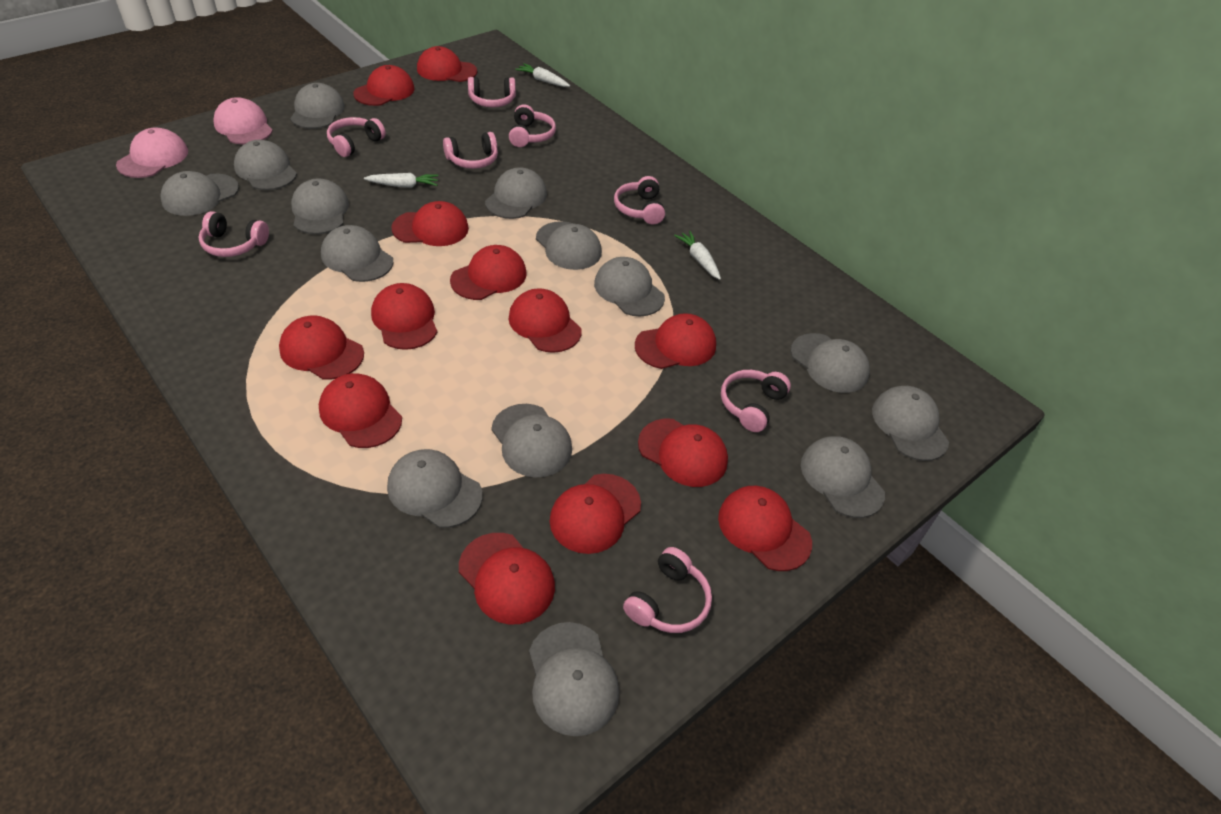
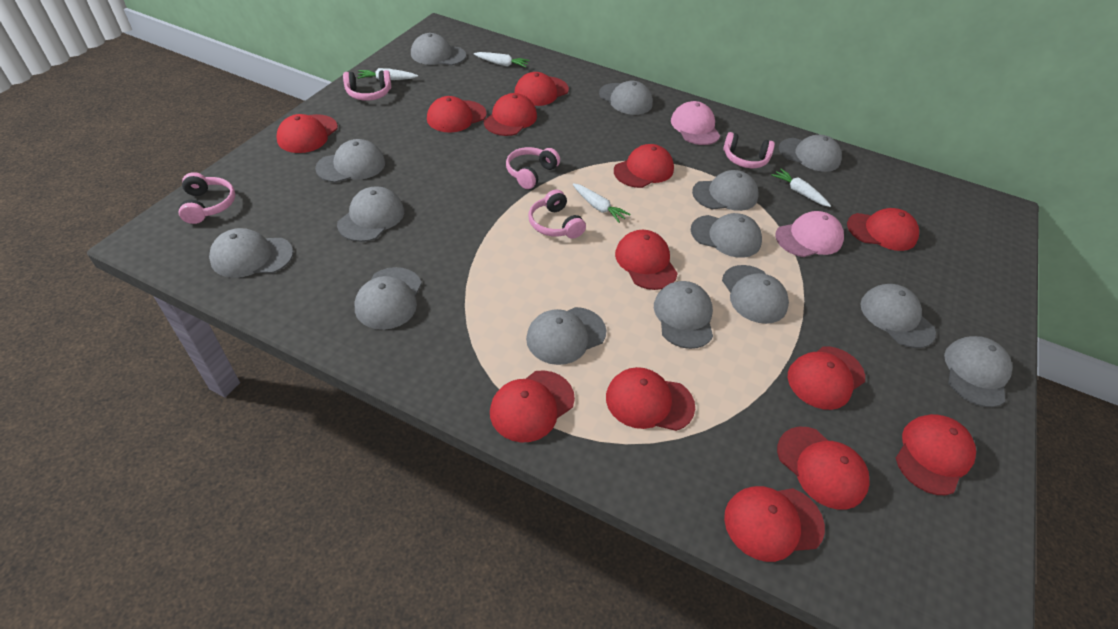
pink headphones: 8 -> 5
white carrot: 3 -> 4

